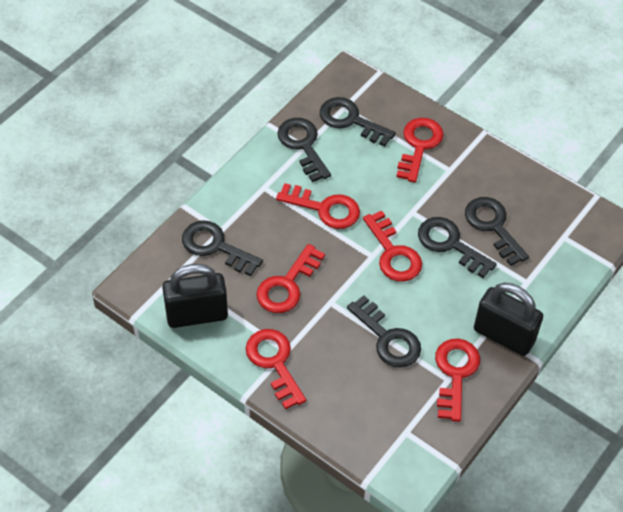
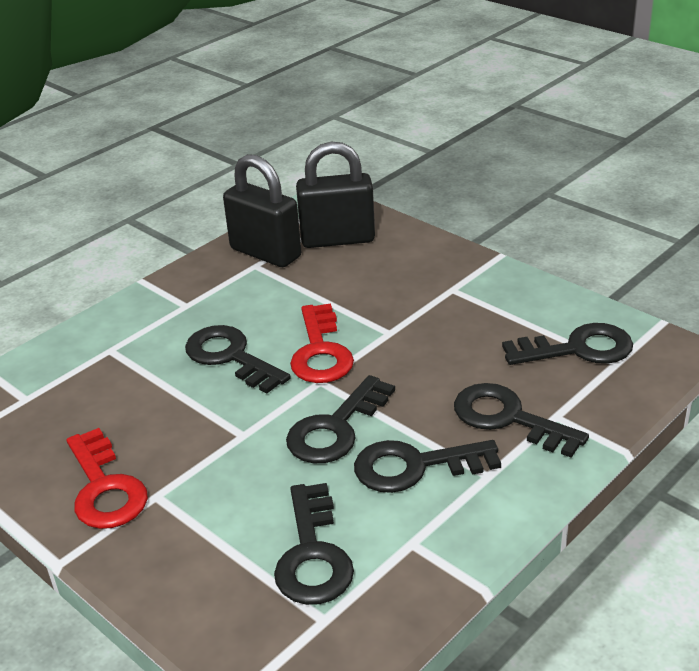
red key: 6 -> 2

